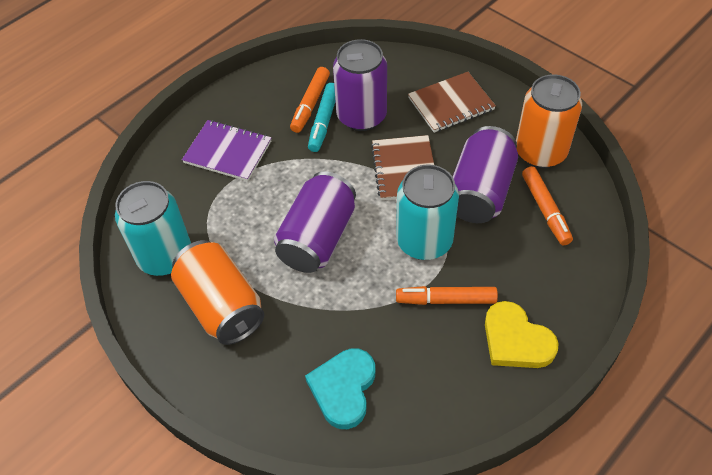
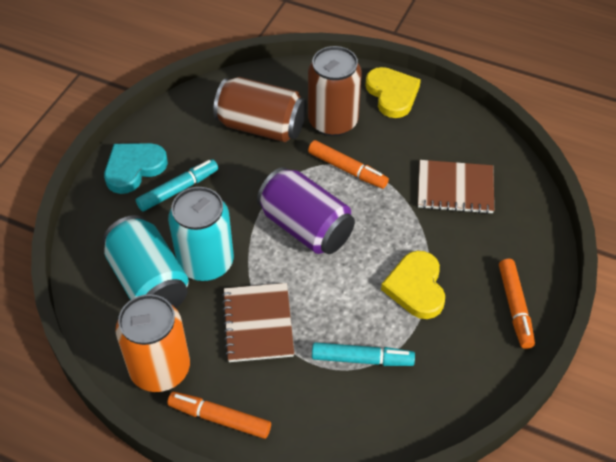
brown can: 0 -> 2
orange can: 2 -> 1
purple can: 3 -> 1
purple notebook: 1 -> 0
turquoise marker: 1 -> 2
yellow heart: 1 -> 2

